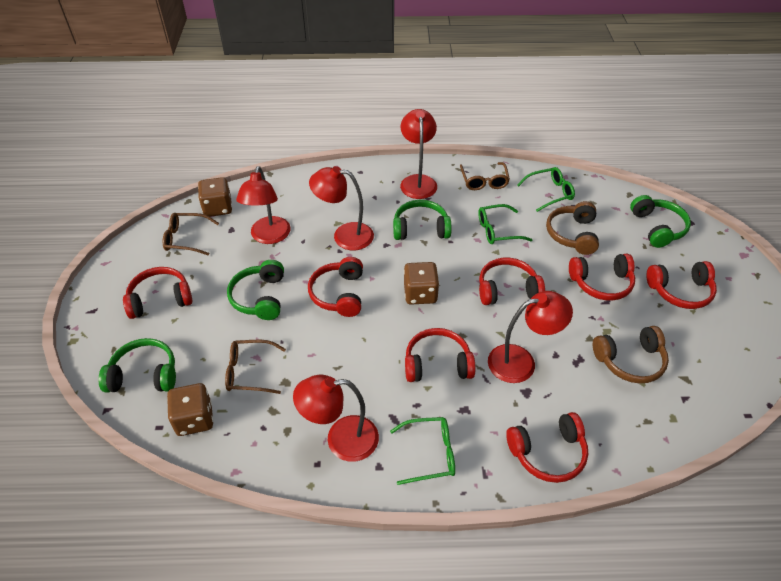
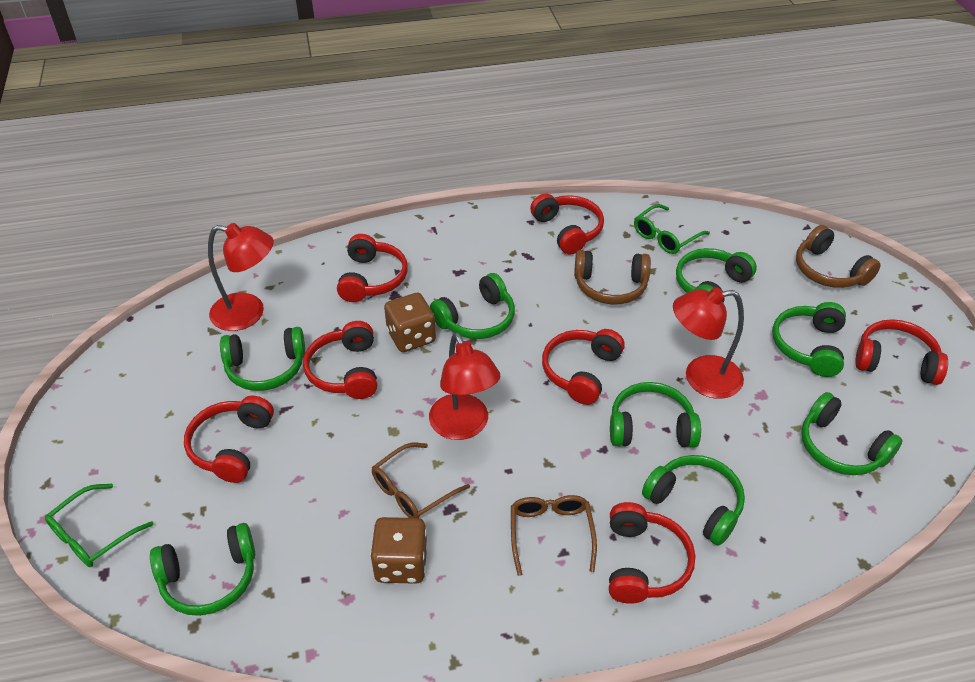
brown dice: 3 -> 2
brown glasses: 3 -> 2
green glasses: 3 -> 2
green headphones: 4 -> 8
red lamp: 5 -> 3

